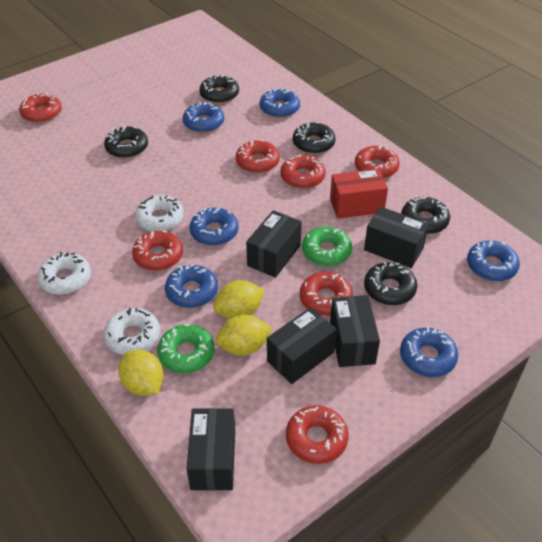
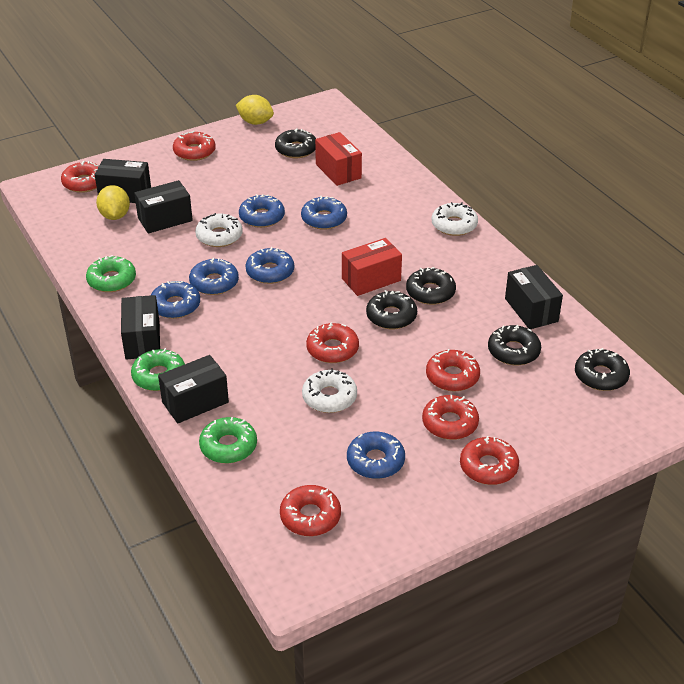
green donut: 2 -> 3
red box: 1 -> 2
yellow lemon: 3 -> 2

